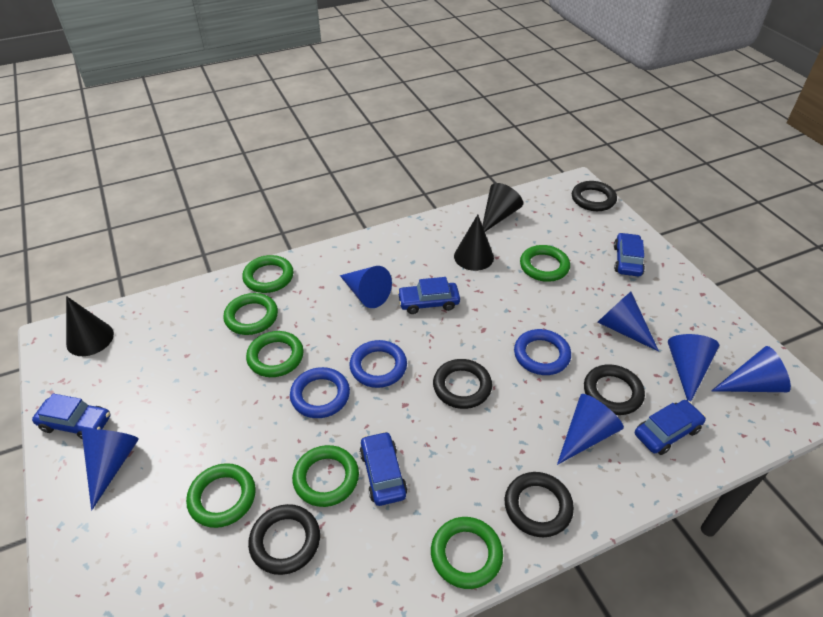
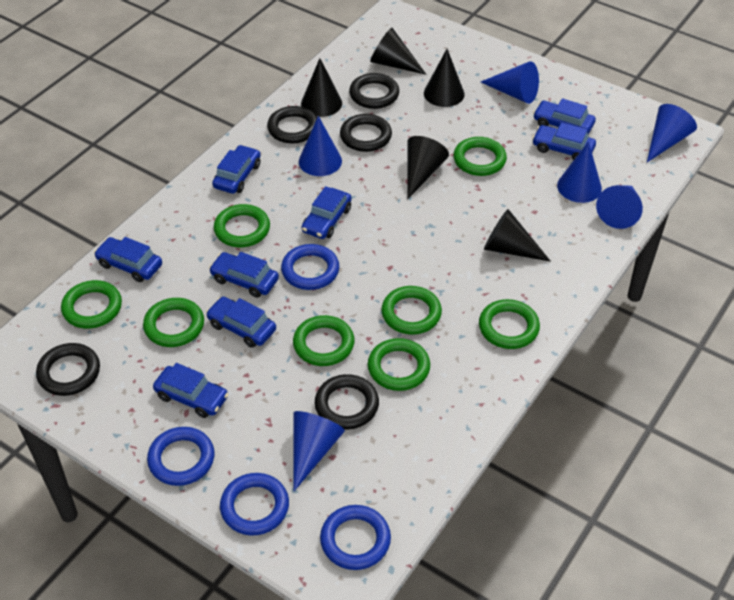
black cone: 3 -> 5
blue car: 5 -> 8
blue ring: 3 -> 4
green ring: 7 -> 8

